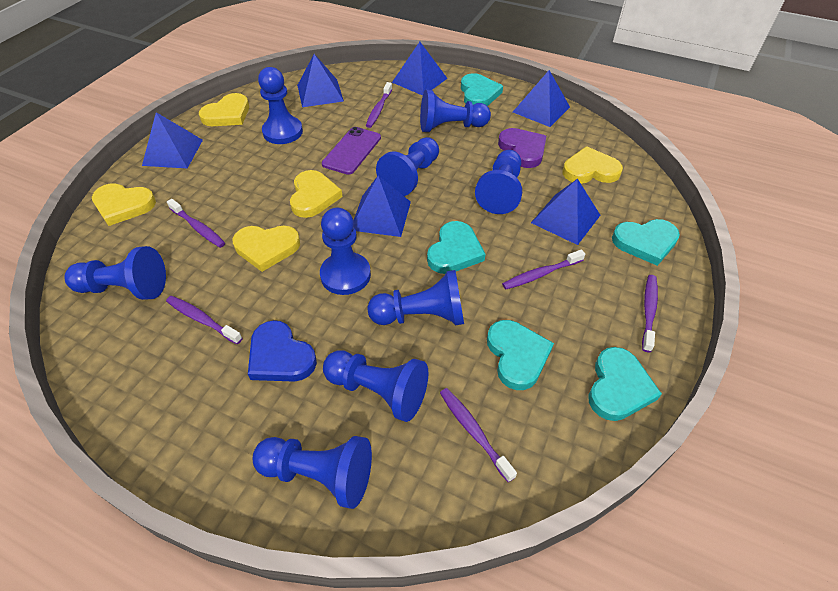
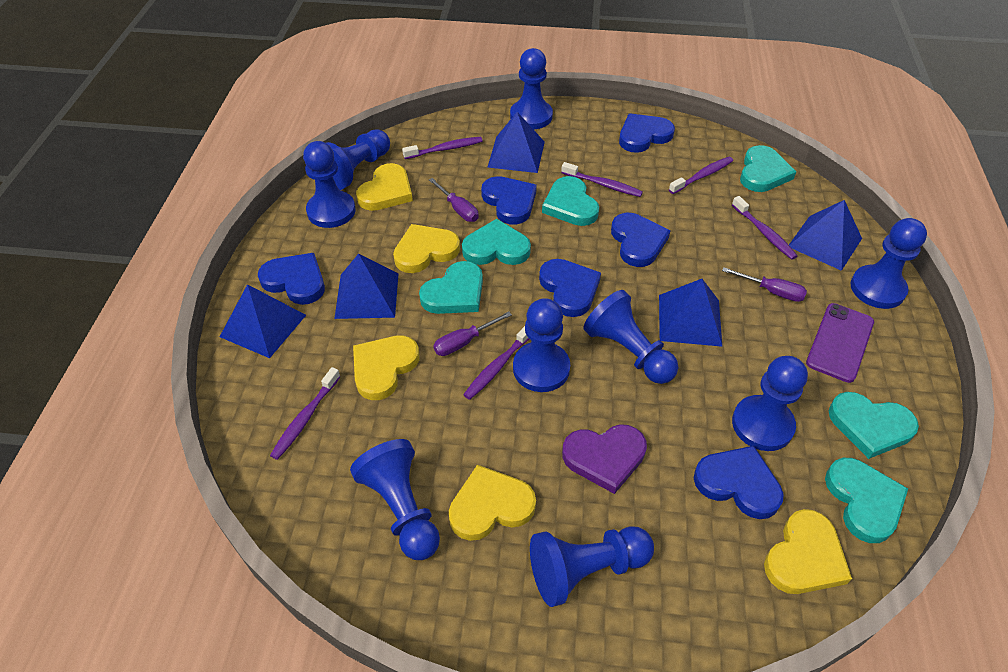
blue heart: 1 -> 6
blue pyramid: 6 -> 5
purple screwdriver: 0 -> 3
turquoise heart: 5 -> 6

